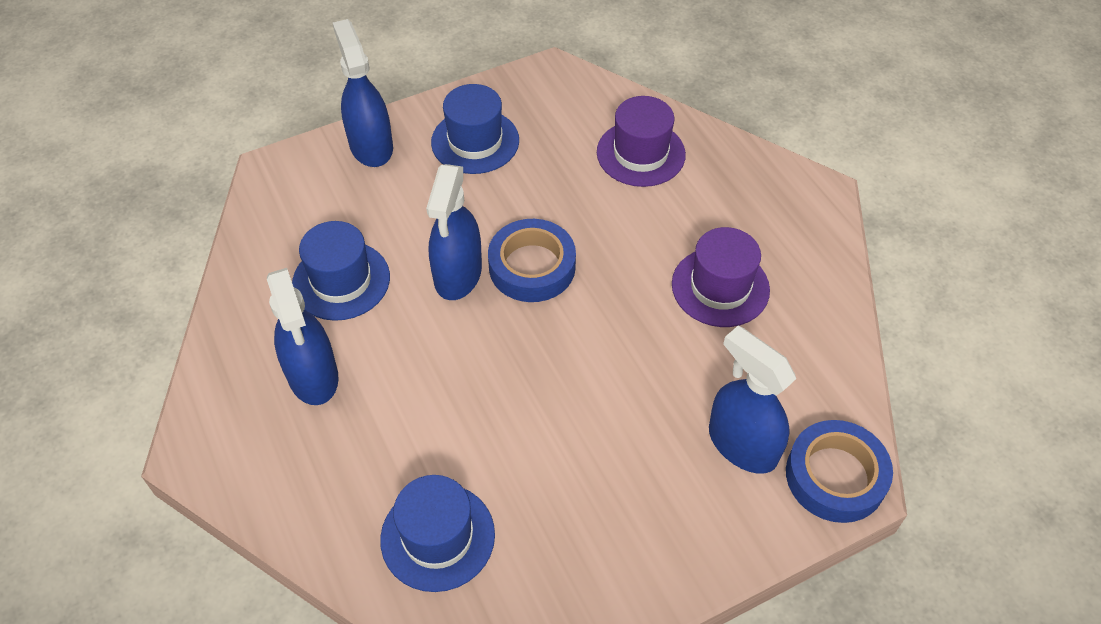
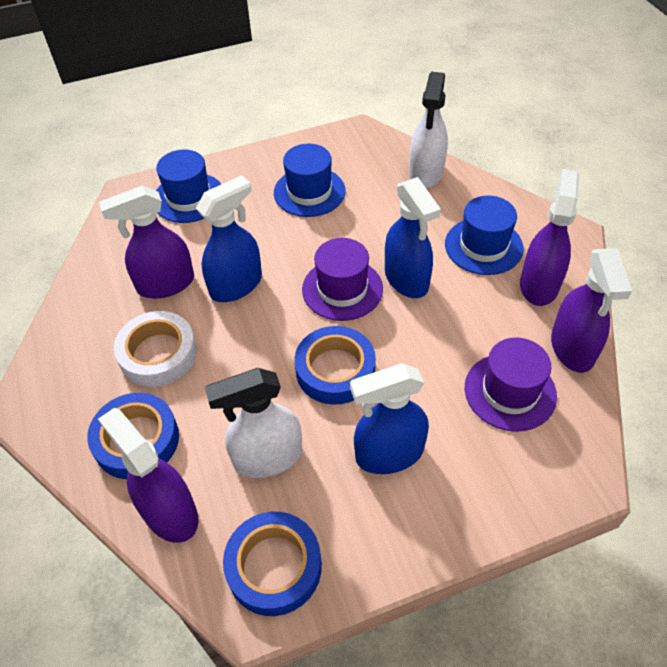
blue spray bottle: 4 -> 3
blue tape: 2 -> 3
purple spray bottle: 0 -> 4
white spray bottle: 0 -> 2
white tape: 0 -> 1

